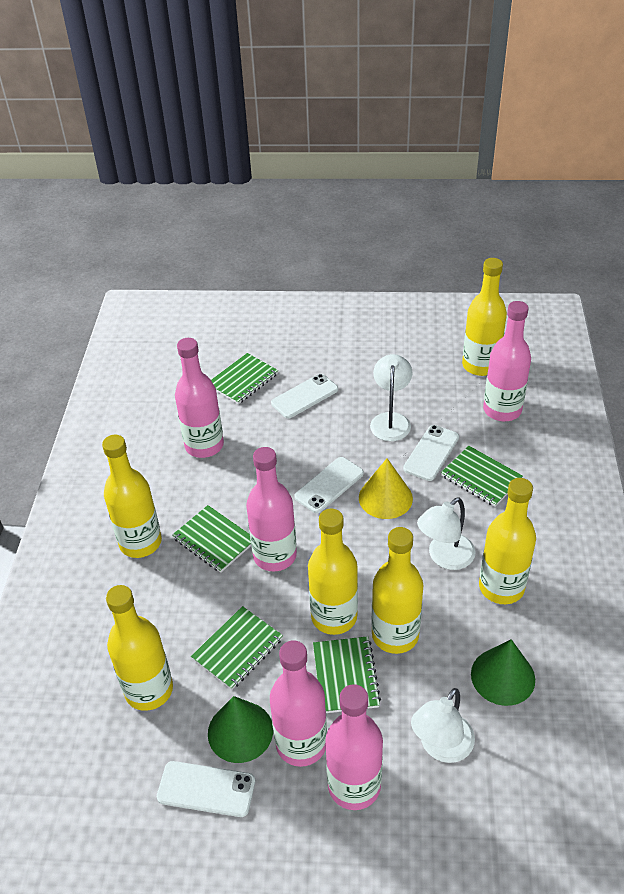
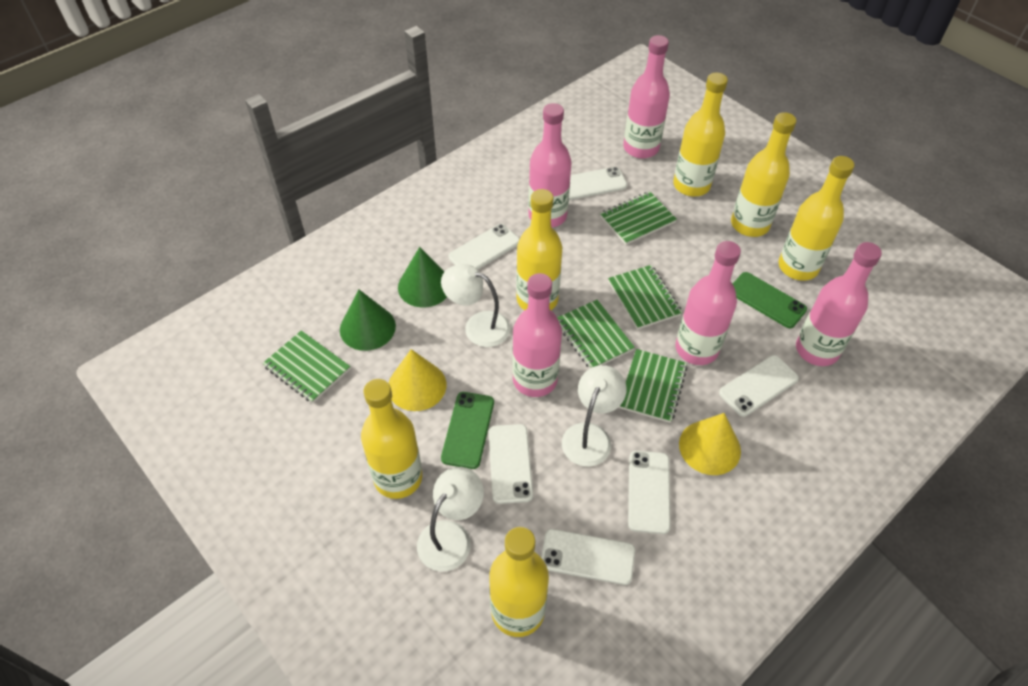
green phone: 0 -> 2
white phone: 4 -> 6
yellow cone: 1 -> 2

